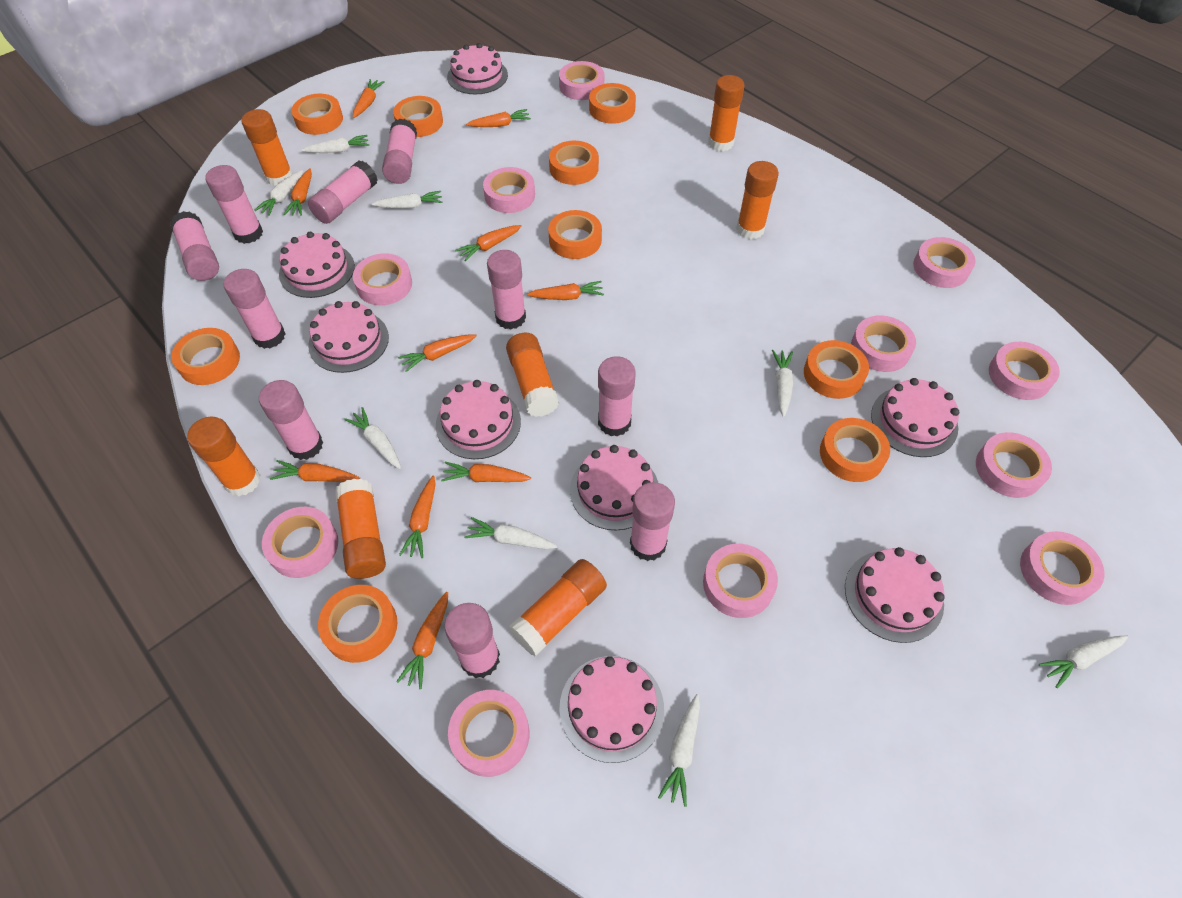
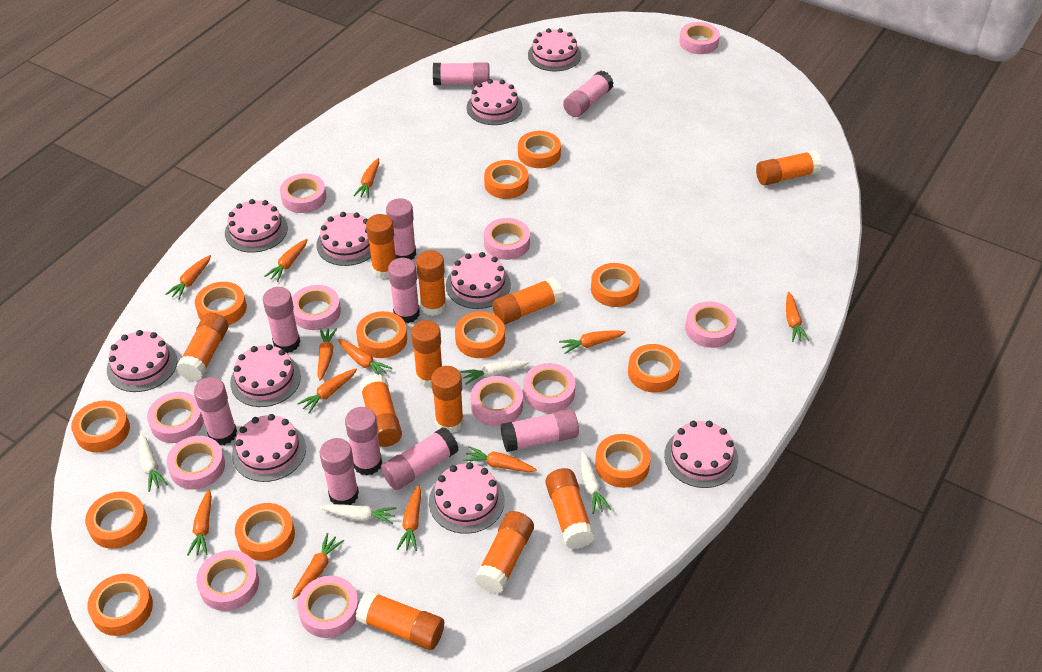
orange carrot: 10 -> 12
orange glue stick: 7 -> 11
orange tape: 9 -> 12
pink cake: 8 -> 10
white carrot: 8 -> 4

